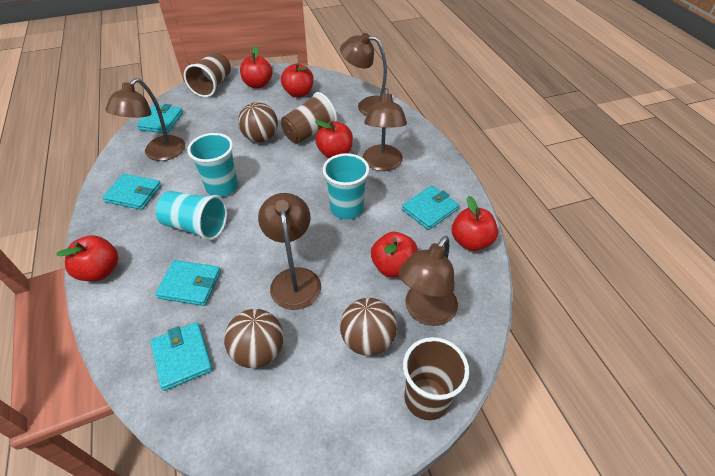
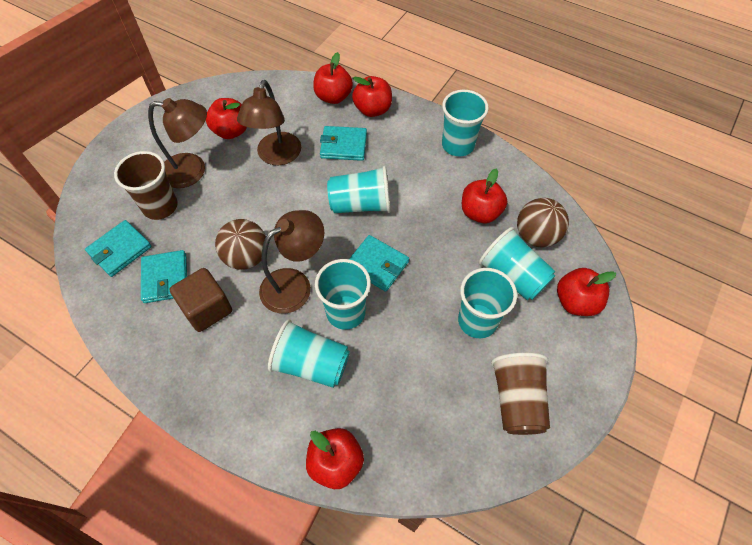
brown ball: 3 -> 2
brown cube: 0 -> 1
brown cup: 3 -> 2
brown lamp: 5 -> 3
turquoise cup: 3 -> 6
turquoise wallet: 5 -> 4

